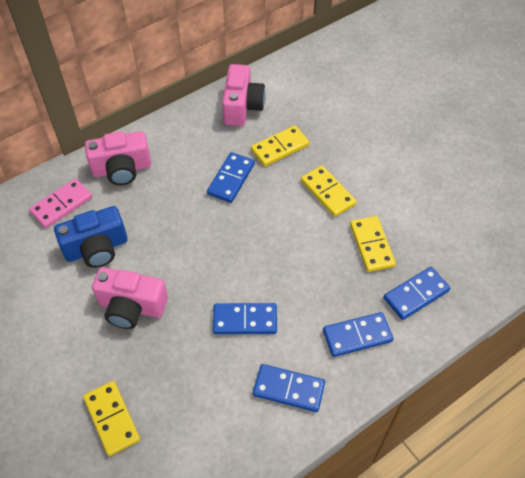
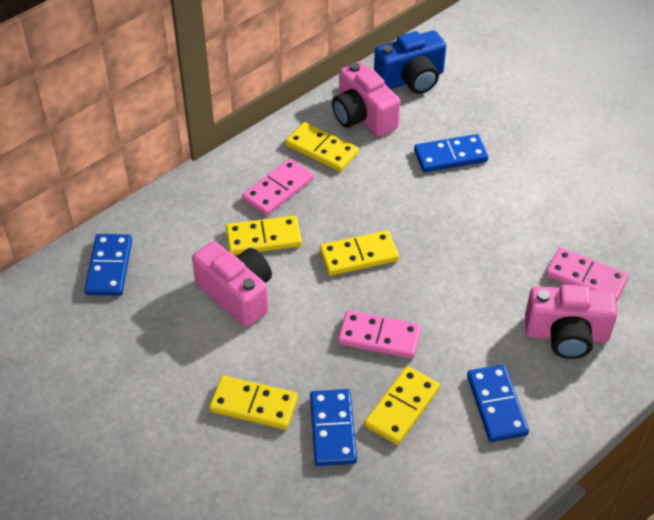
blue domino: 5 -> 4
pink domino: 1 -> 3
yellow domino: 4 -> 5

